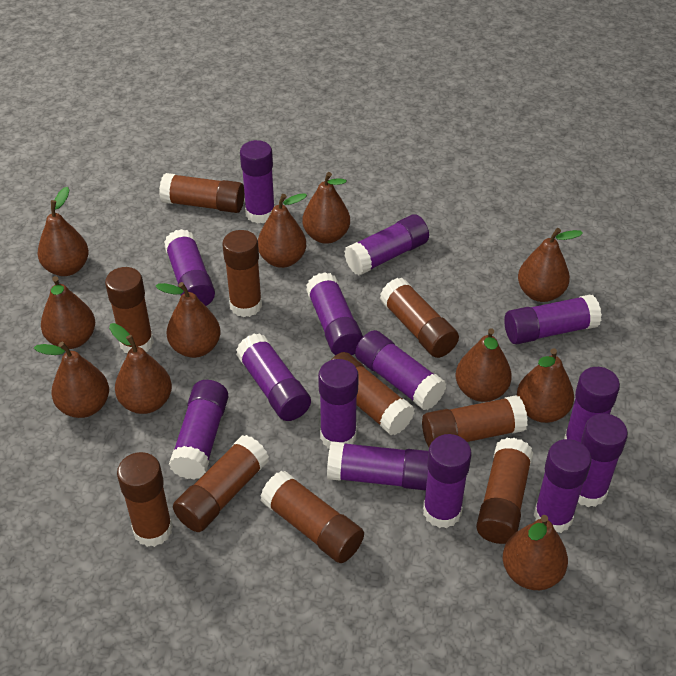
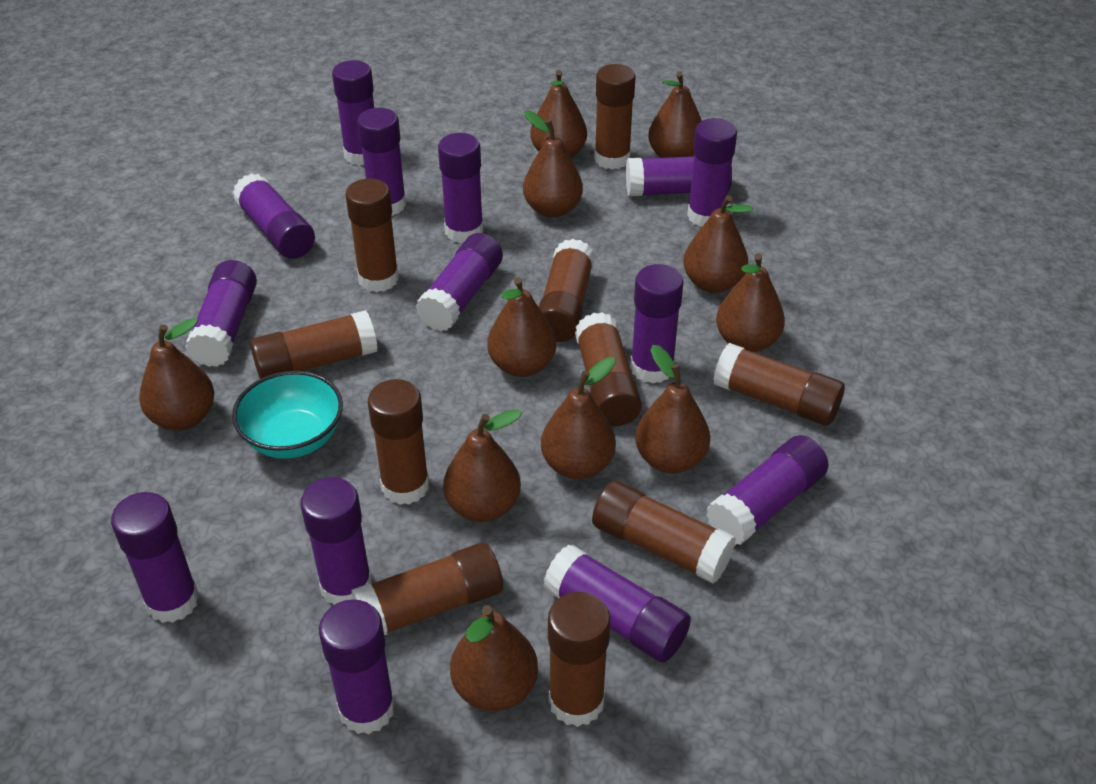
turquoise bowl: 0 -> 1

